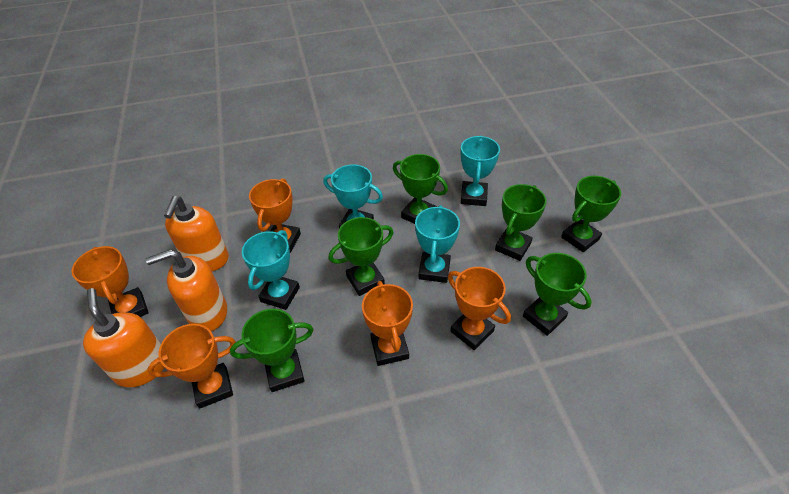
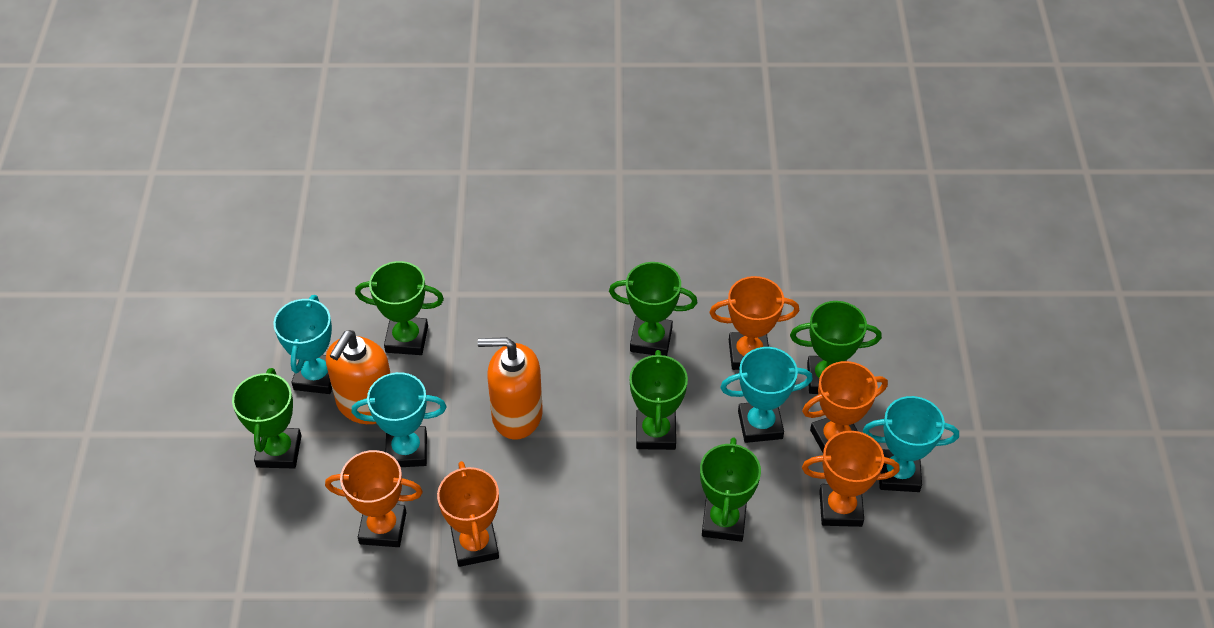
orange soap dispenser: 3 -> 2

